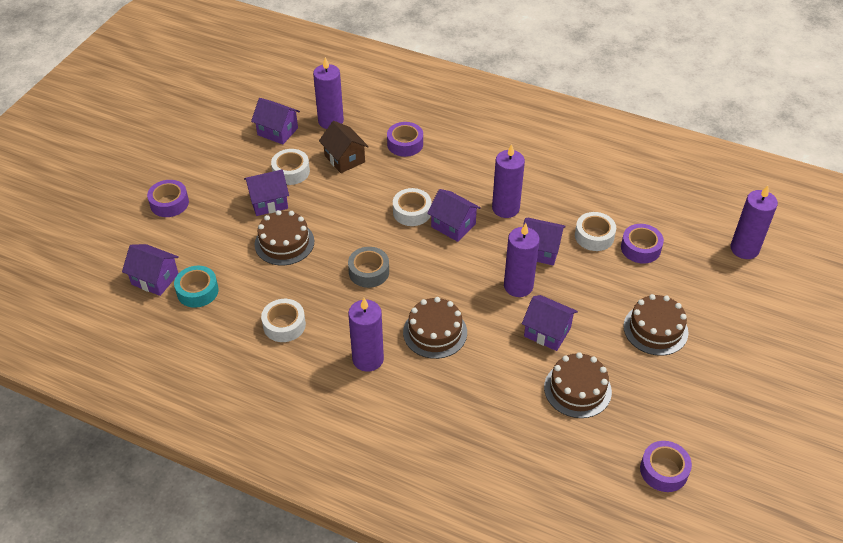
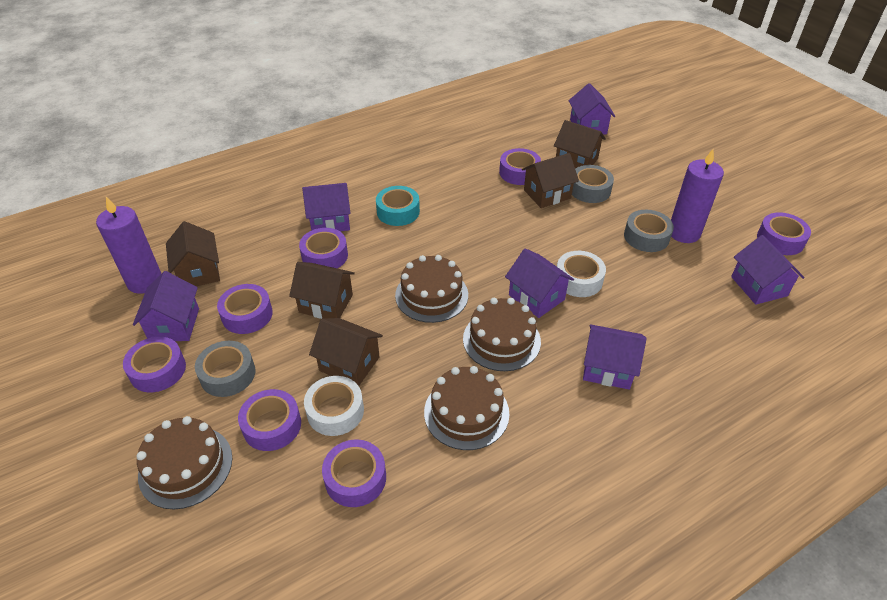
brown house: 1 -> 5
grey tape: 1 -> 3
purple candle: 5 -> 2
purple tape: 4 -> 7
white tape: 4 -> 2

